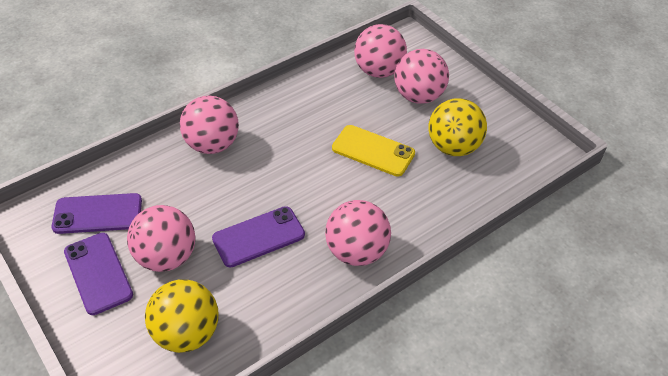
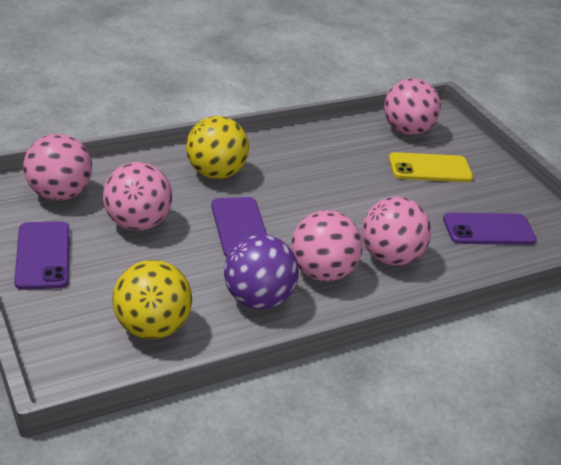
purple ball: 0 -> 1

